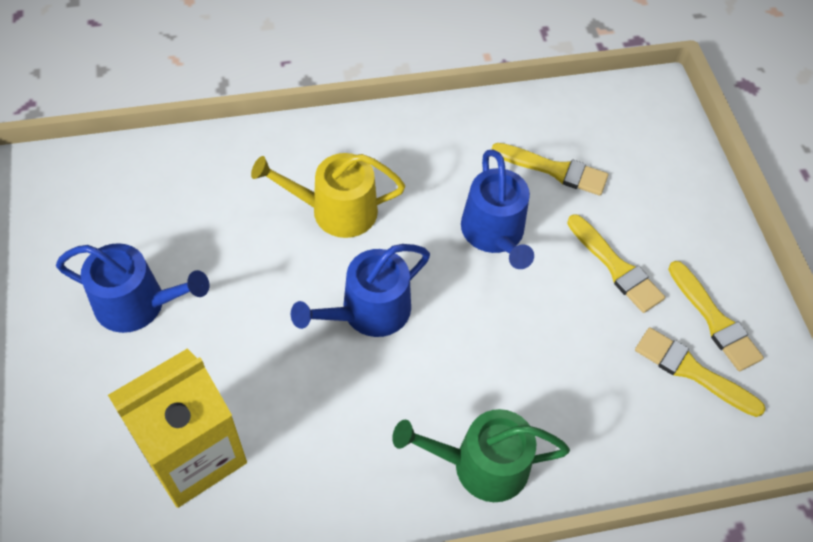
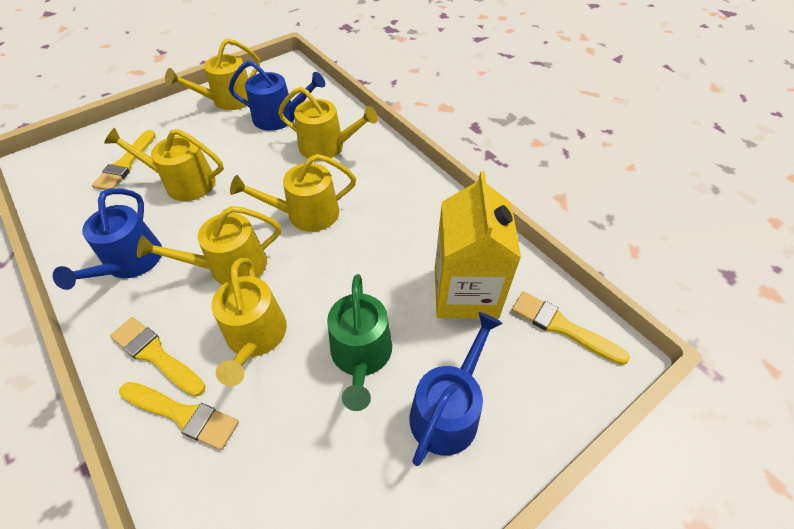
yellow watering can: 1 -> 6

